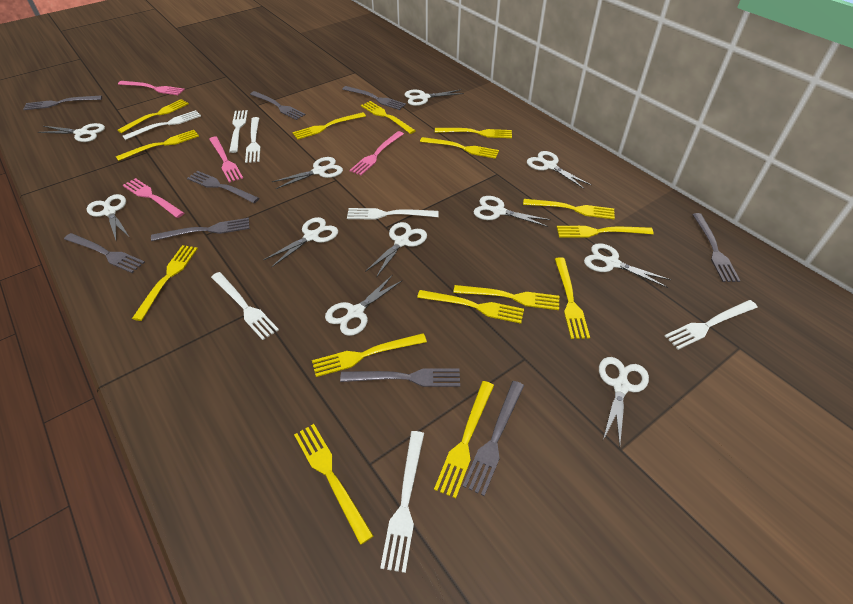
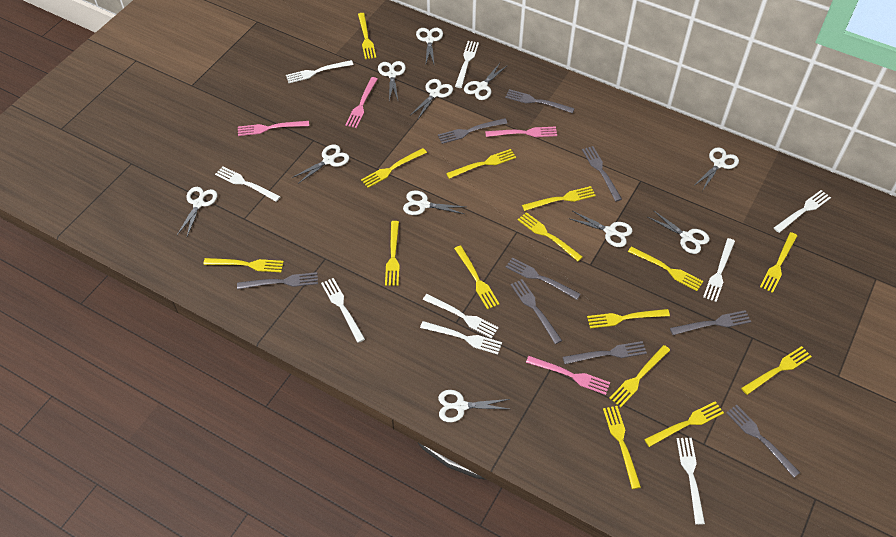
white fork: 7 -> 9

